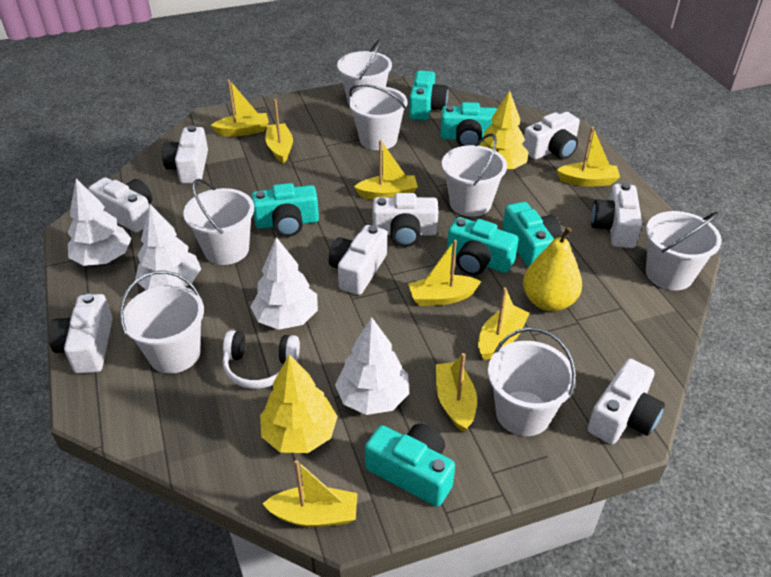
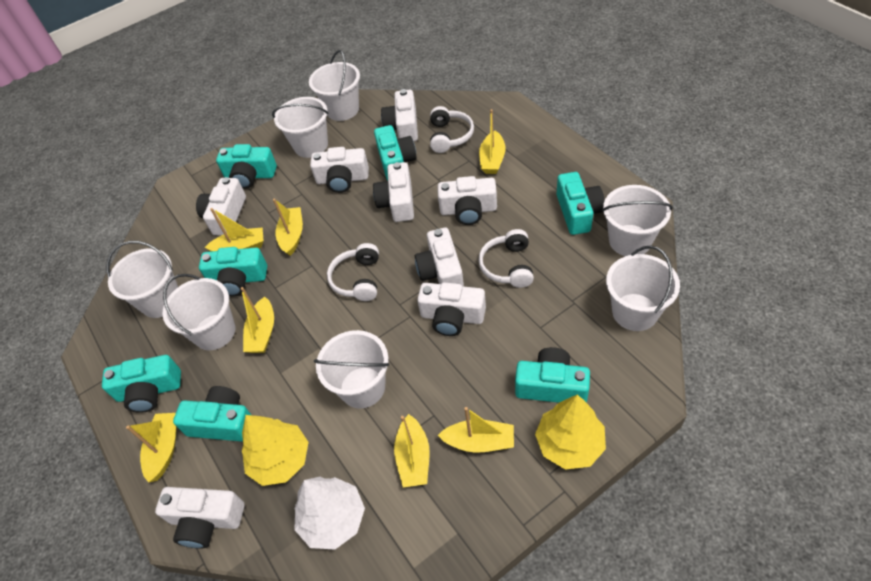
turquoise camera: 6 -> 7
white headphones: 1 -> 3
white tree: 4 -> 1
yellow boat: 8 -> 7
yellow pear: 1 -> 0

